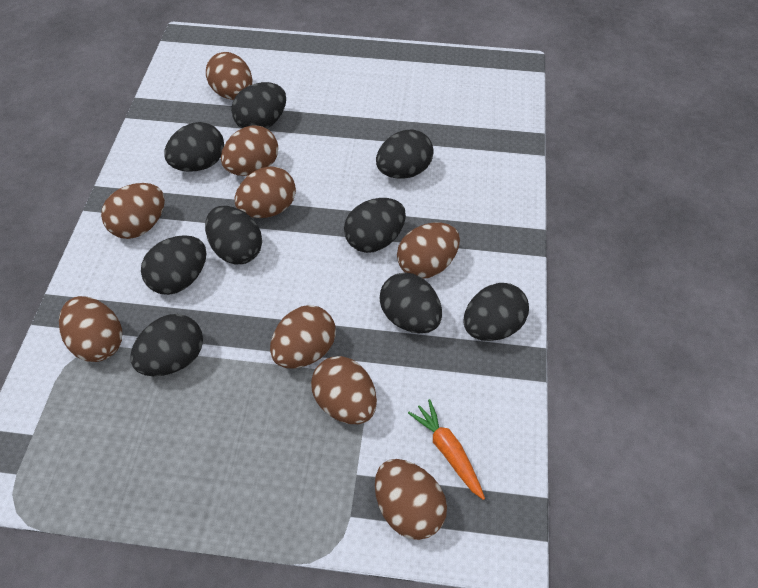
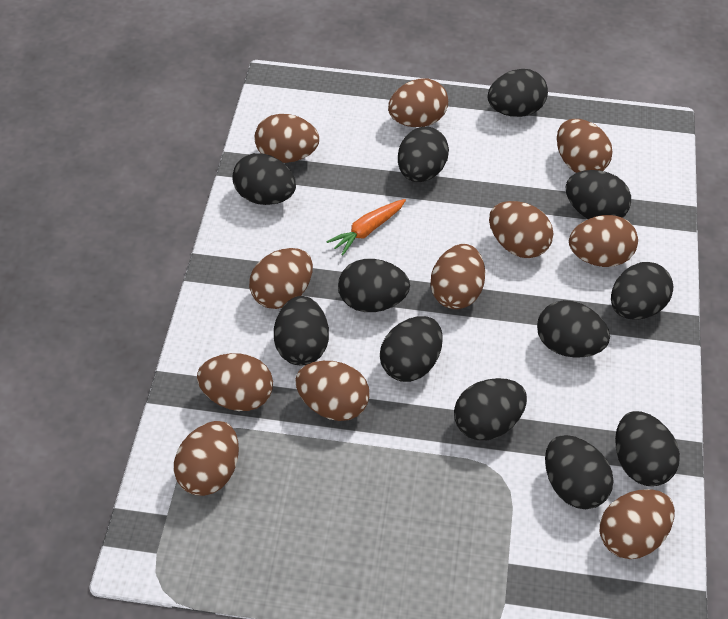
black egg: 9 -> 12
brown egg: 9 -> 11

